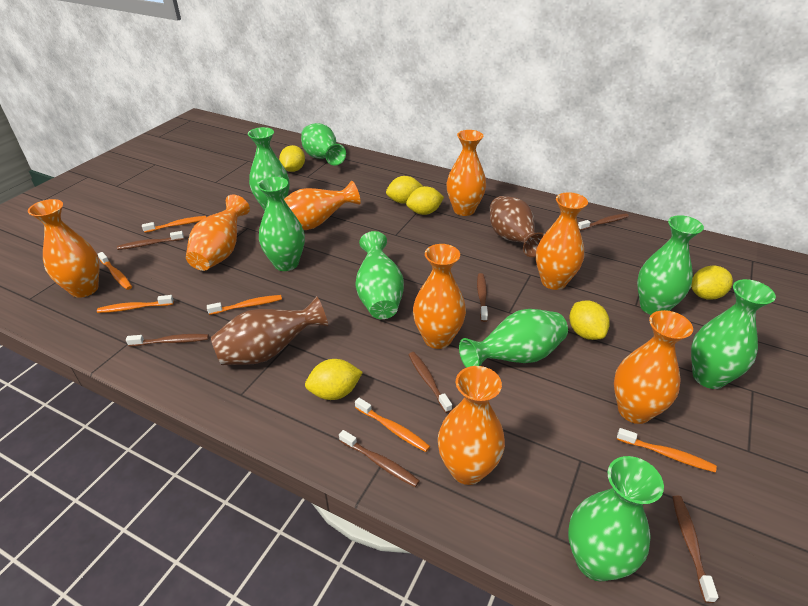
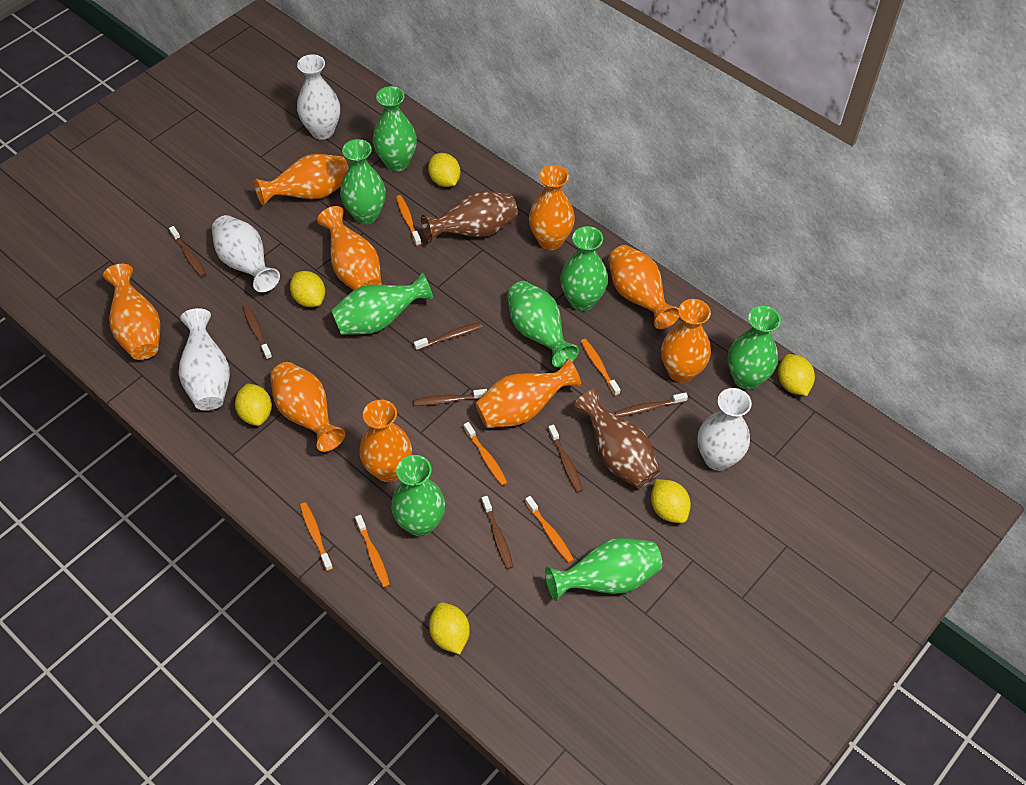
orange vase: 8 -> 9
white vase: 0 -> 4

